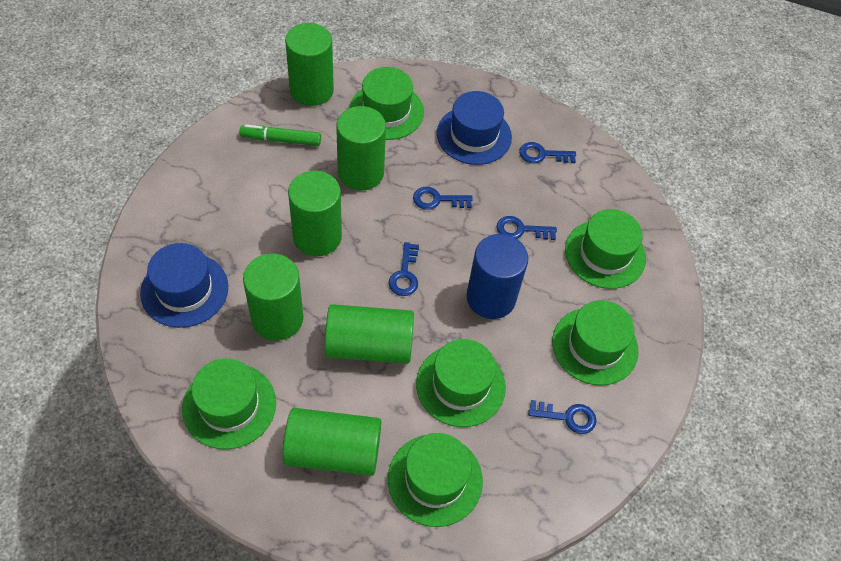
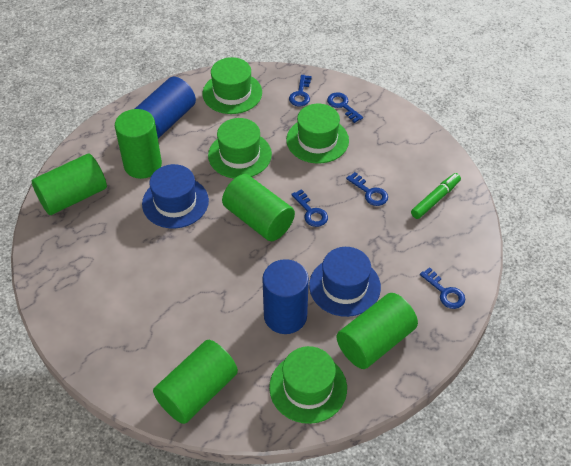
blue cylinder: 1 -> 2
green cylinder: 6 -> 5
green hat: 6 -> 4

